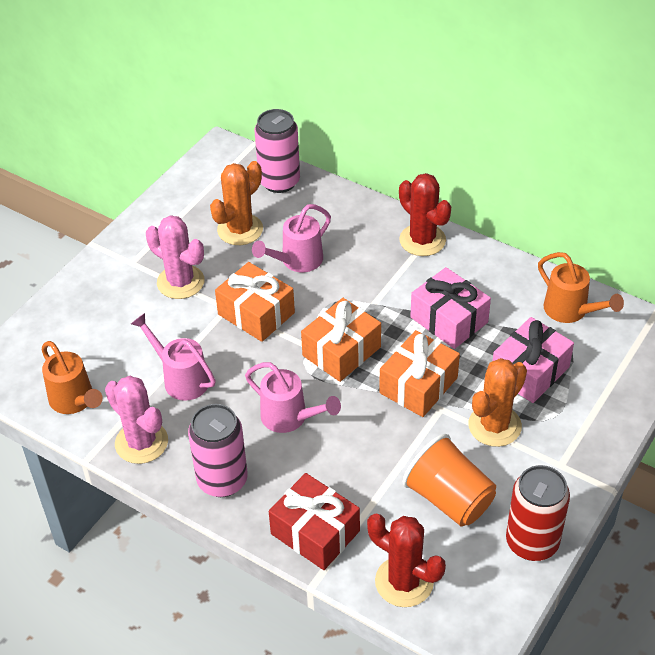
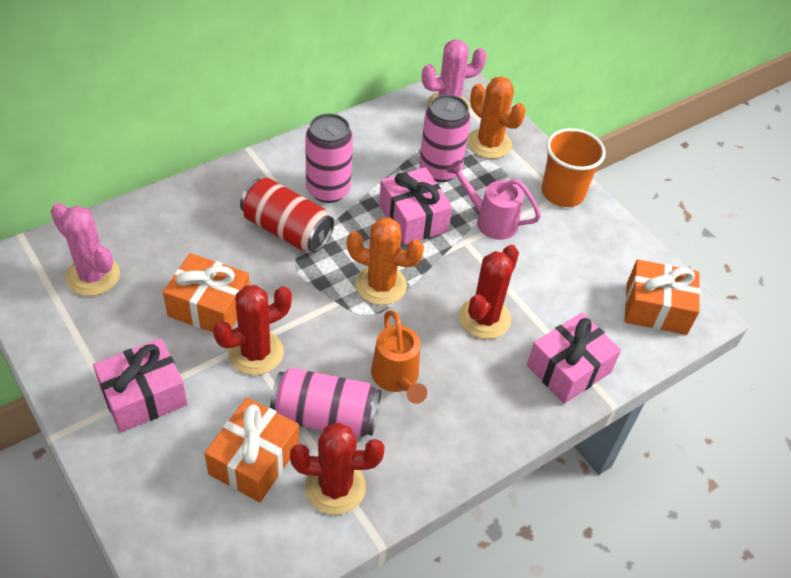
orange watering can: 2 -> 1
pink can: 2 -> 3
pink gift: 2 -> 3
pink watering can: 3 -> 1
red cactus: 2 -> 3
red gift: 1 -> 0

